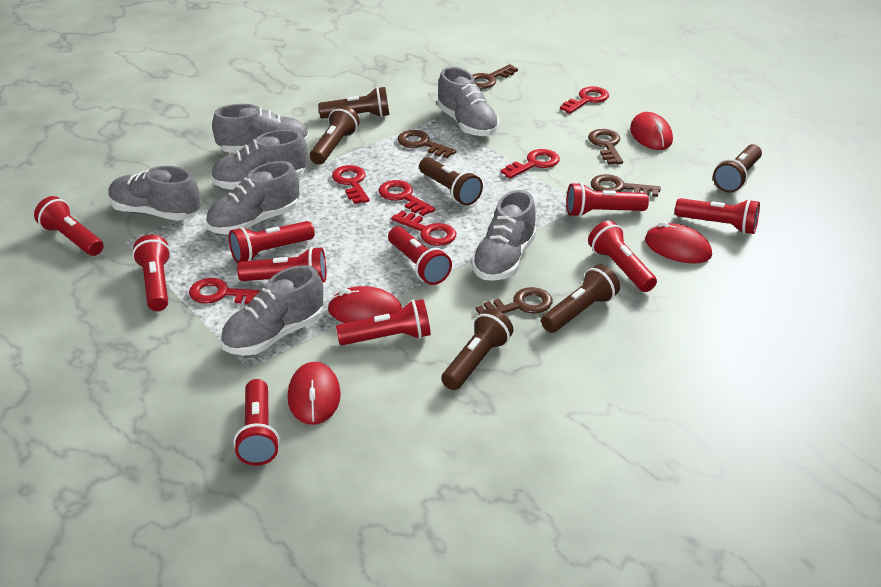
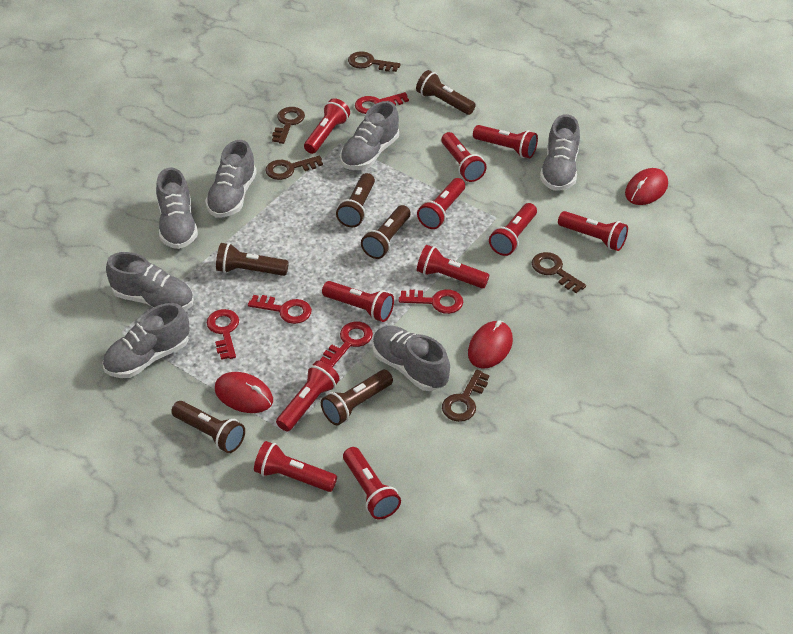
red flashlight: 10 -> 11
red key: 6 -> 5
red mouse: 4 -> 3

